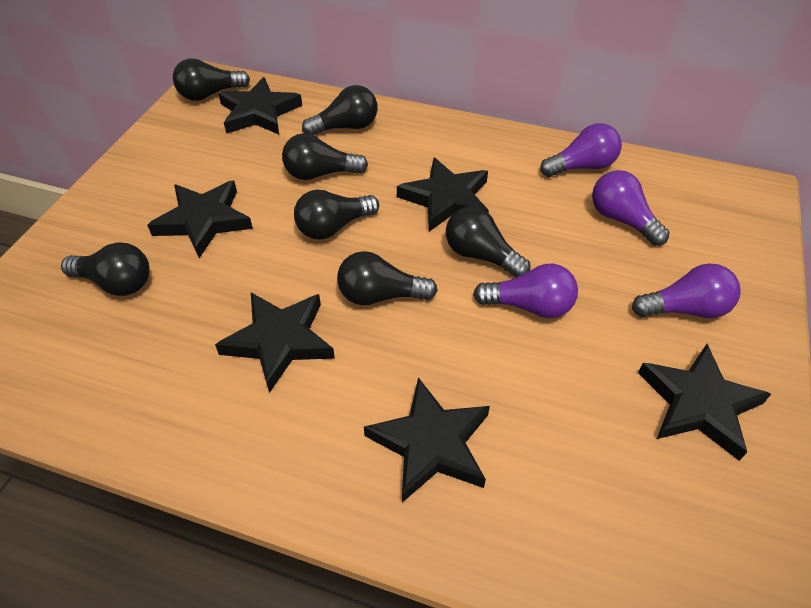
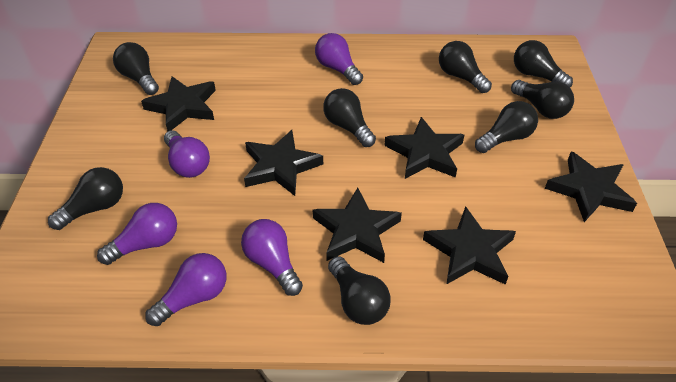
black light bulb: 7 -> 8
purple light bulb: 4 -> 5

